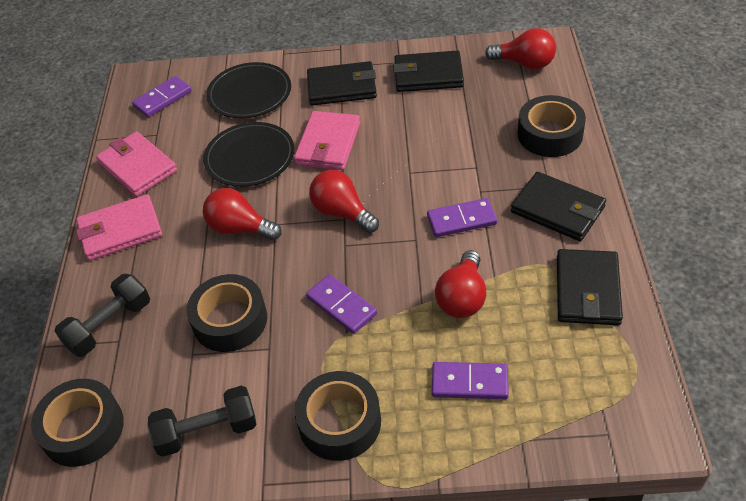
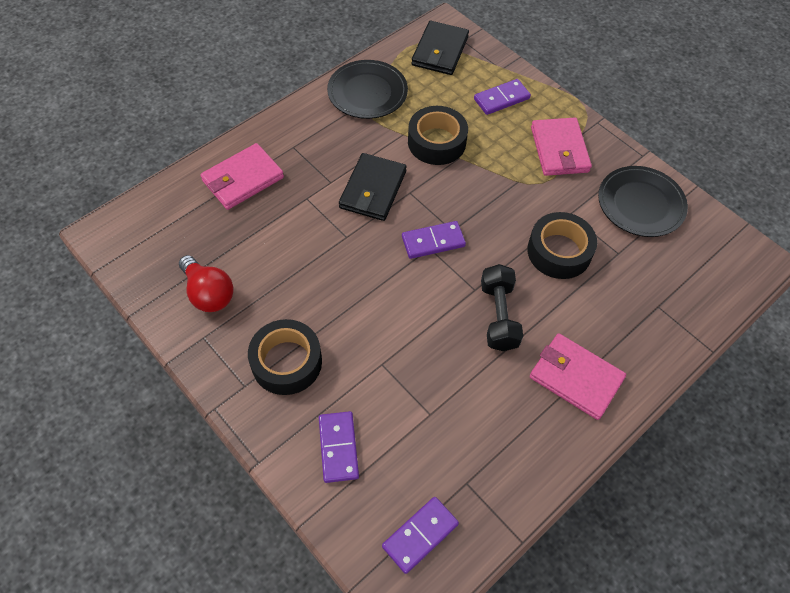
black dumbbell: 2 -> 1
black tape: 4 -> 3
black wallet: 4 -> 2
red light bulb: 4 -> 1

